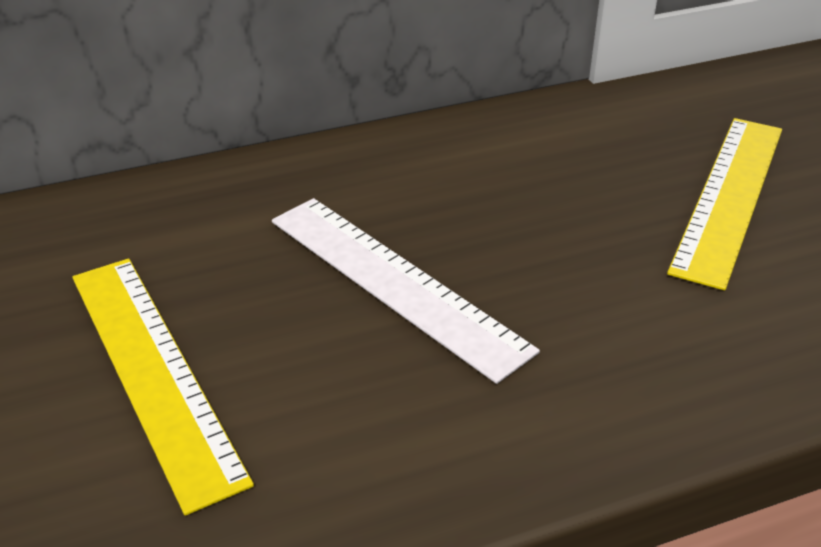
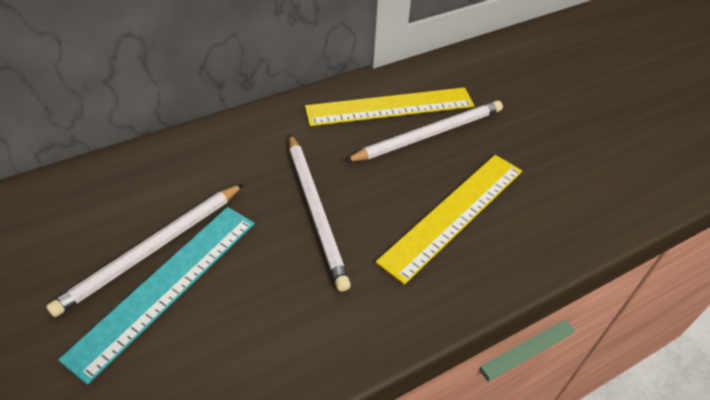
turquoise ruler: 0 -> 1
white pencil: 0 -> 3
white ruler: 1 -> 0

